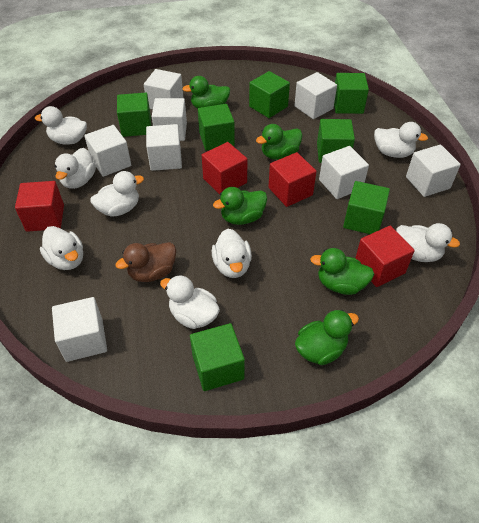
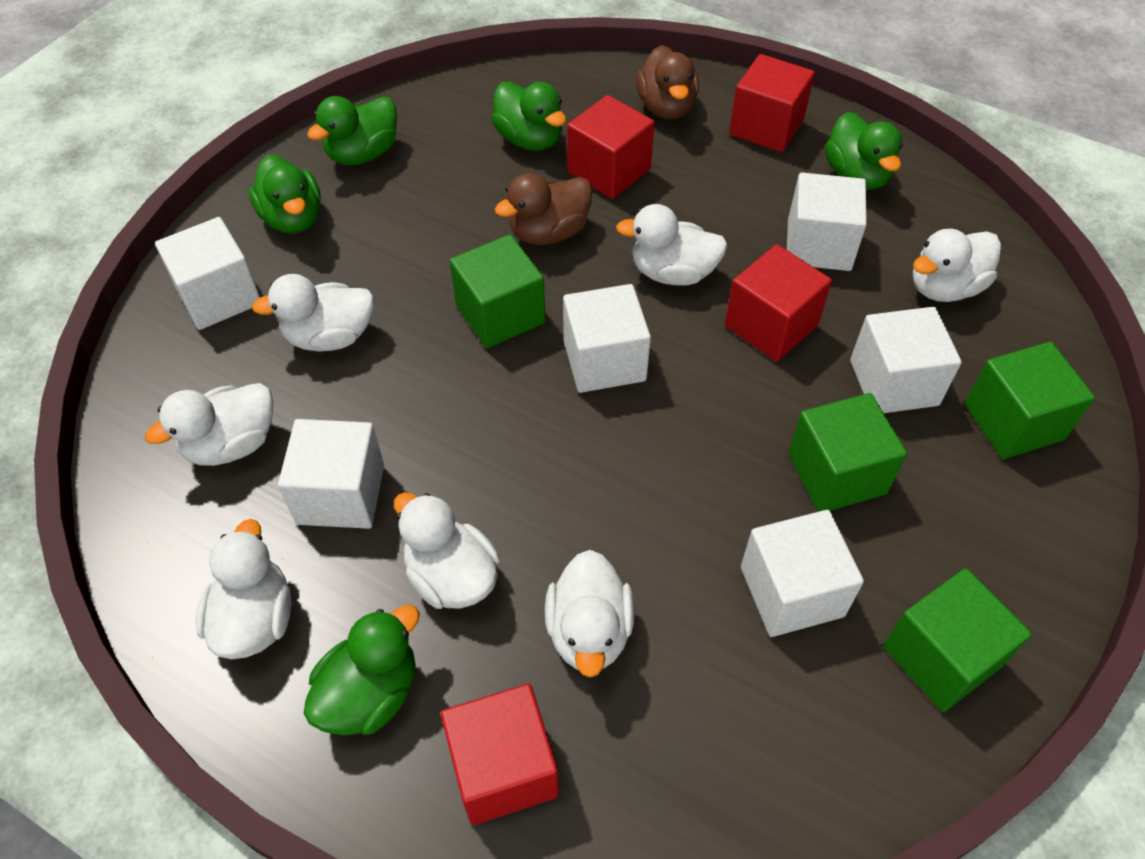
brown duck: 1 -> 2
green cube: 7 -> 4
white cube: 8 -> 6
white duck: 8 -> 7

